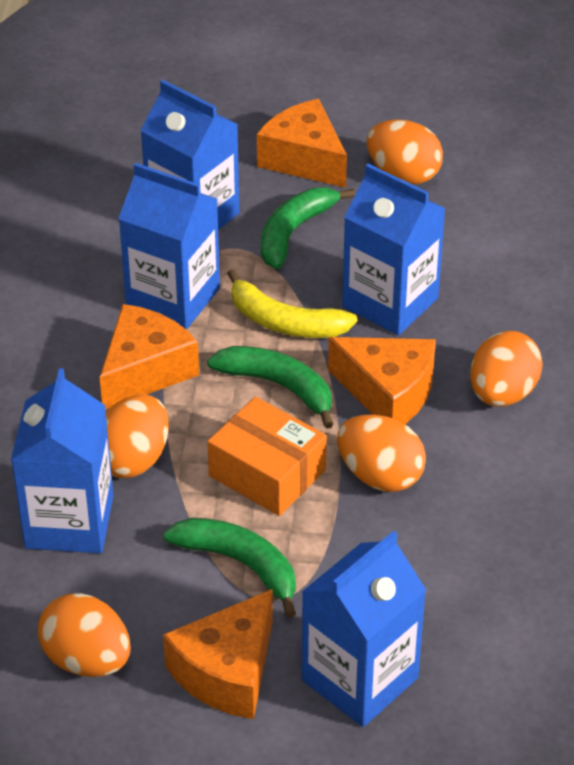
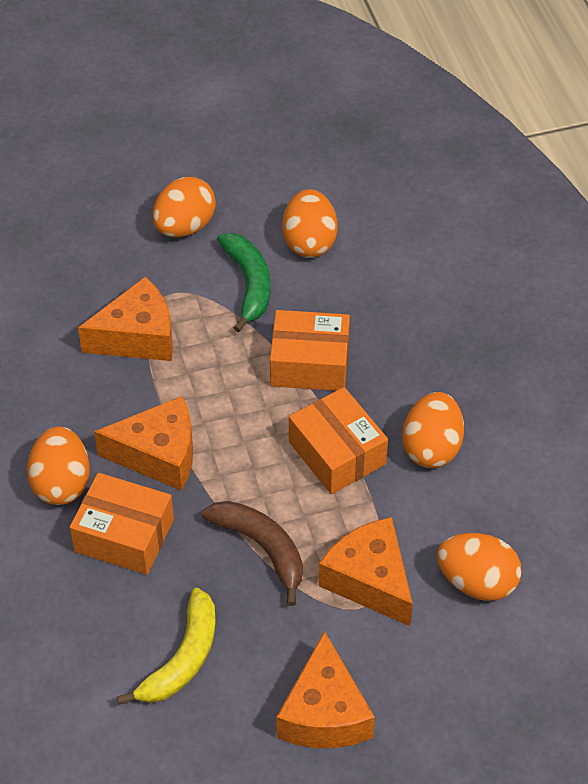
blue carton: 5 -> 0
brown banana: 0 -> 1
green banana: 3 -> 1
orange box: 1 -> 3

